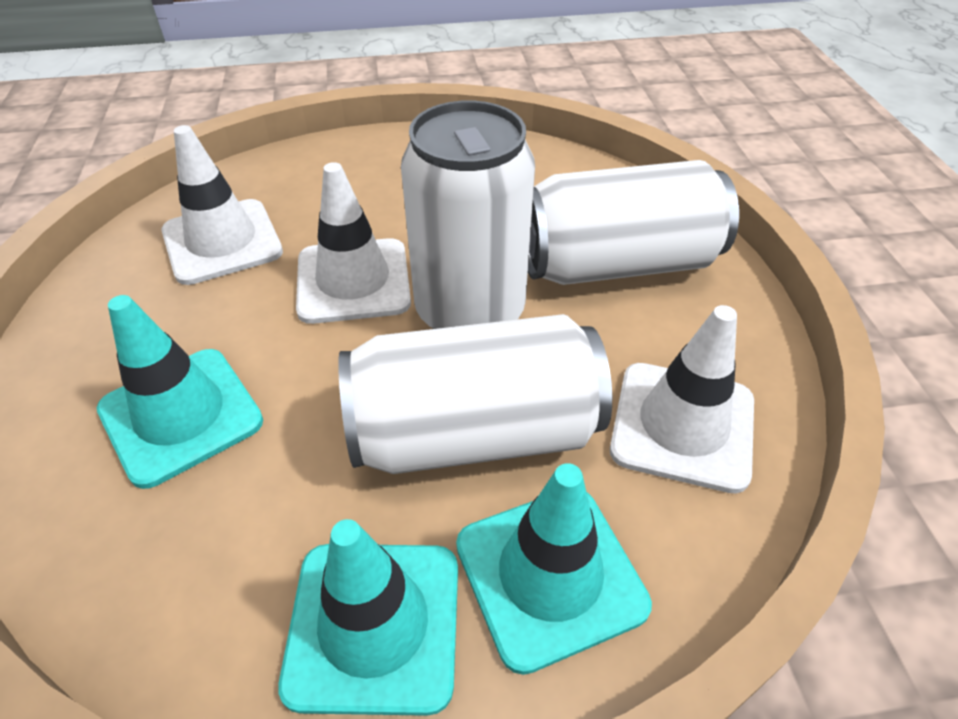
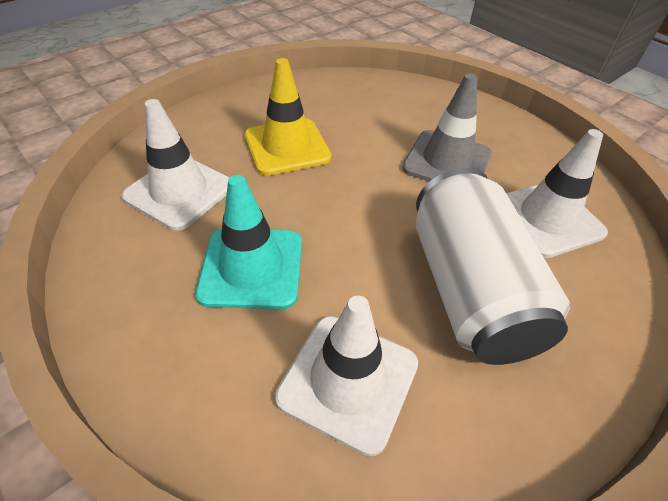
grey traffic cone: 0 -> 1
turquoise traffic cone: 3 -> 1
white can: 3 -> 1
yellow traffic cone: 0 -> 1

